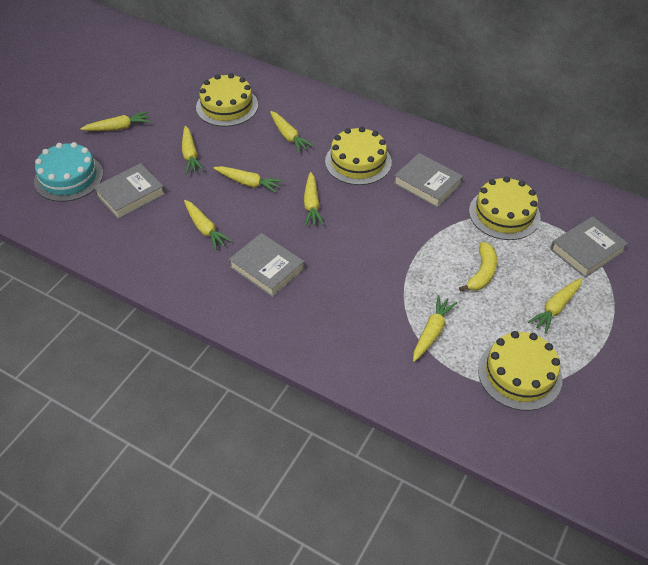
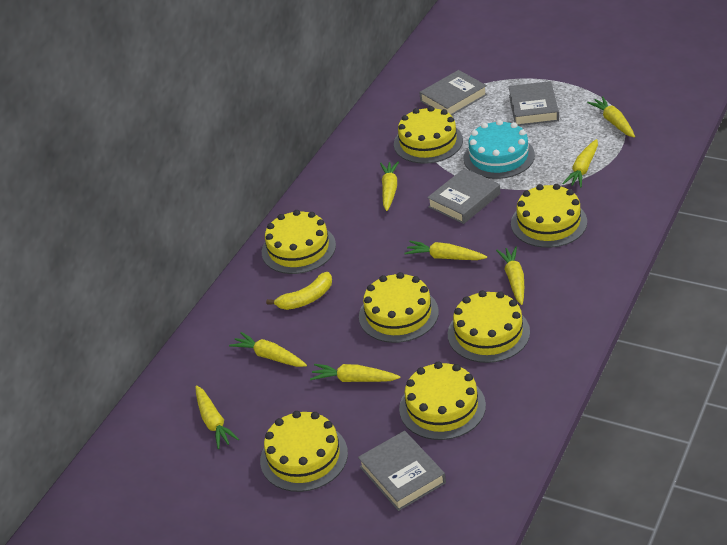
yellow cake: 4 -> 7

